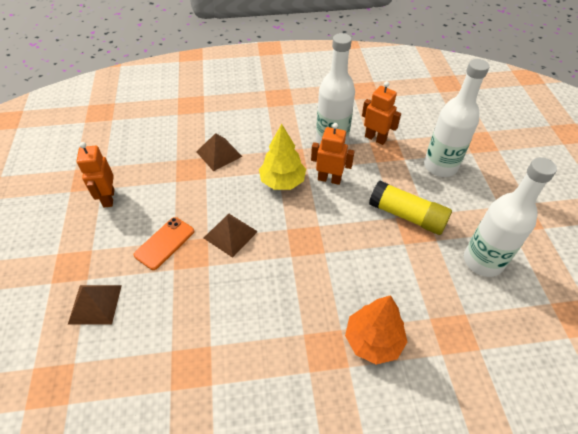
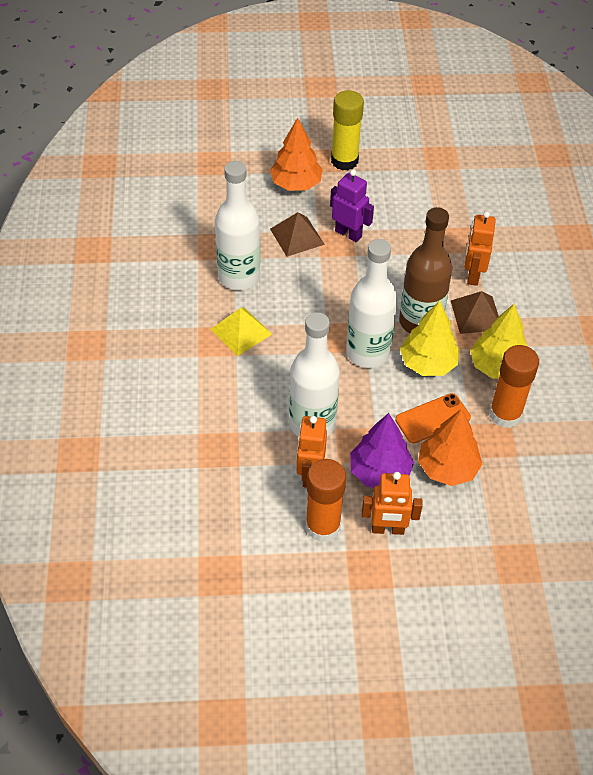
brown bottle: 0 -> 1
brown pyramid: 3 -> 2
orange glue stick: 0 -> 2
orange tree: 1 -> 2
purple robot: 0 -> 1
purple tree: 0 -> 1
yellow pyramid: 0 -> 1
yellow tree: 1 -> 2

